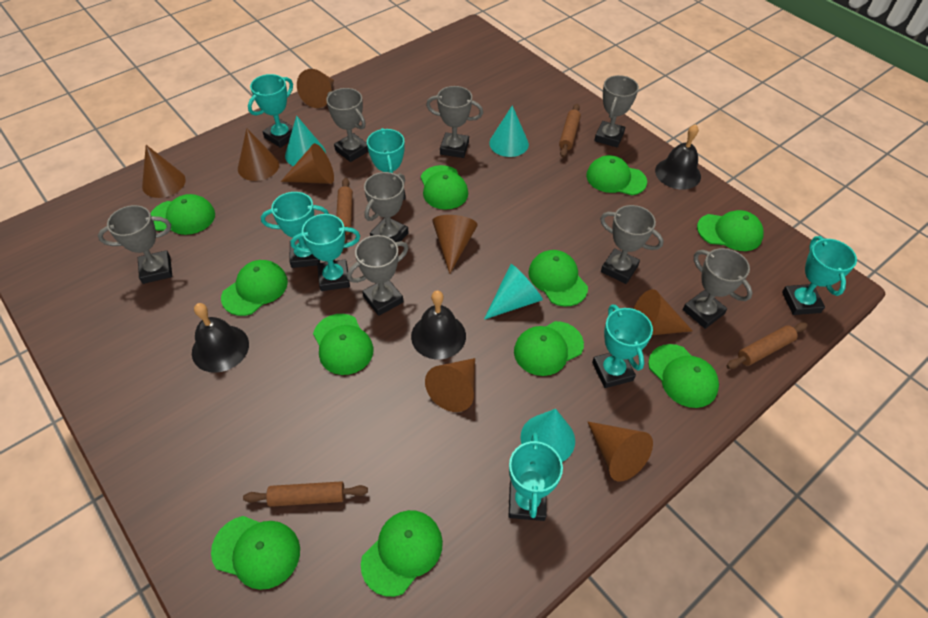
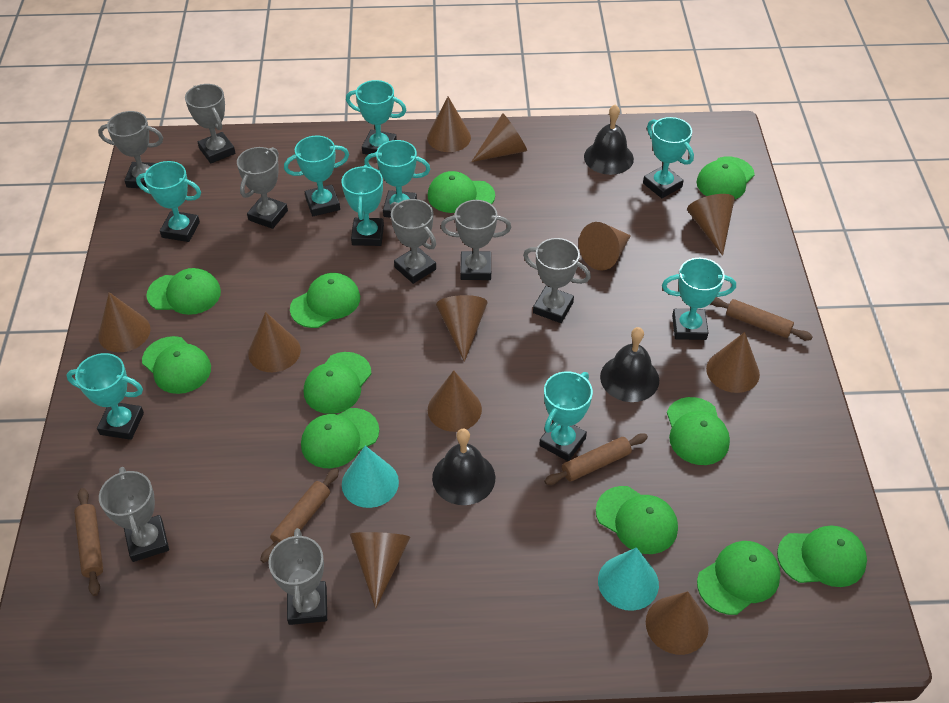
brown cone: 8 -> 11
turquoise cone: 4 -> 2
turquoise trophy: 7 -> 9

